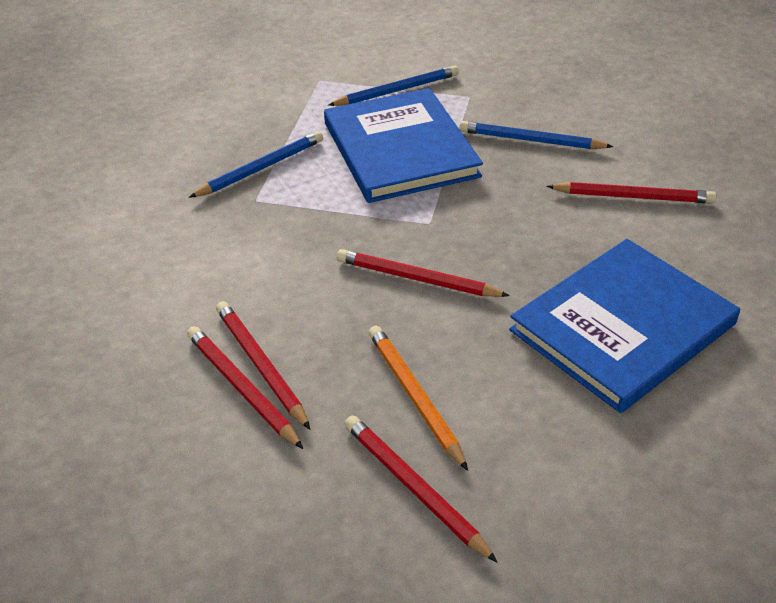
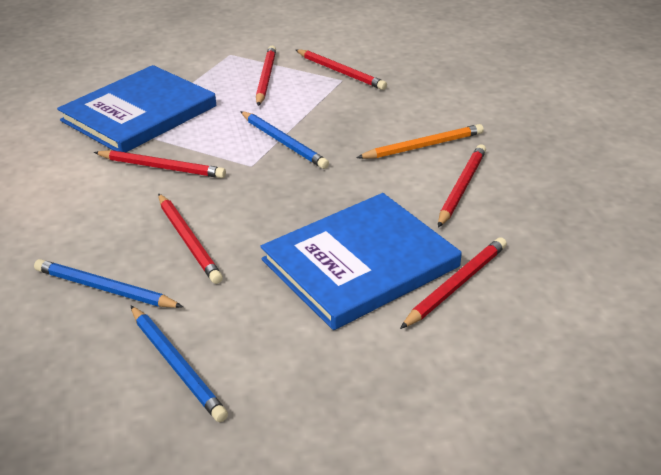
red pencil: 5 -> 6

